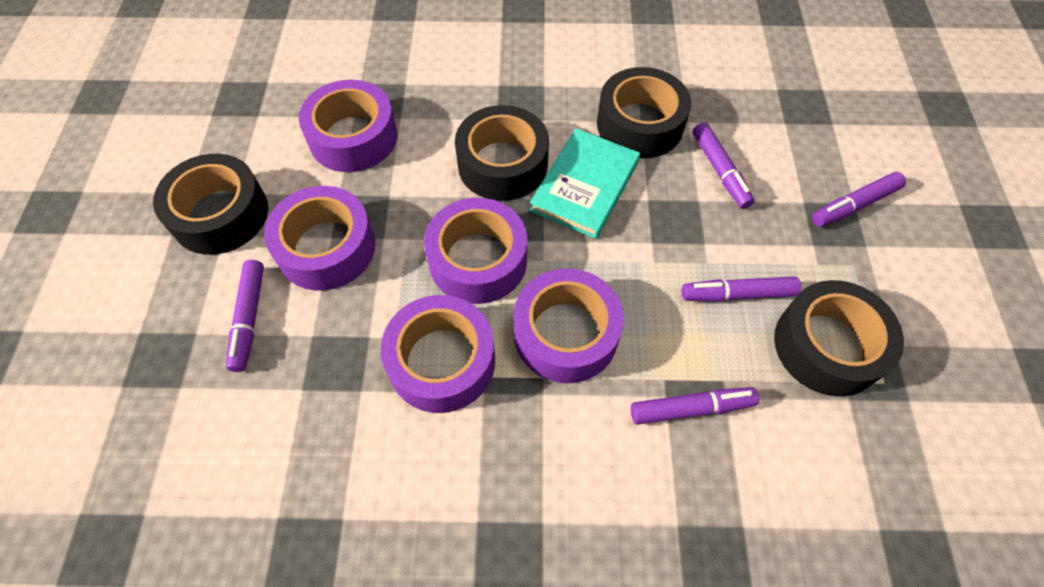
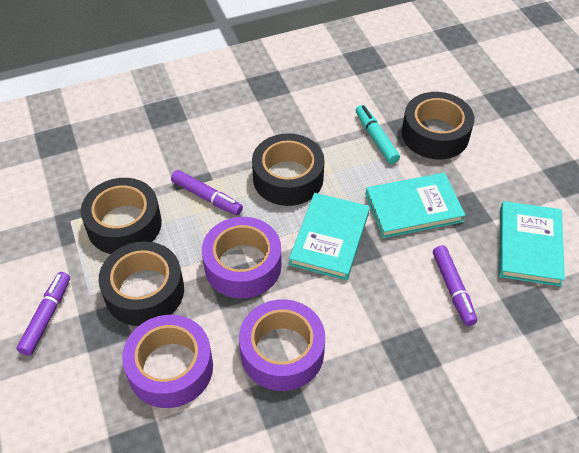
purple marker: 5 -> 3
purple tape: 5 -> 3
turquoise book: 1 -> 3
turquoise marker: 0 -> 1

